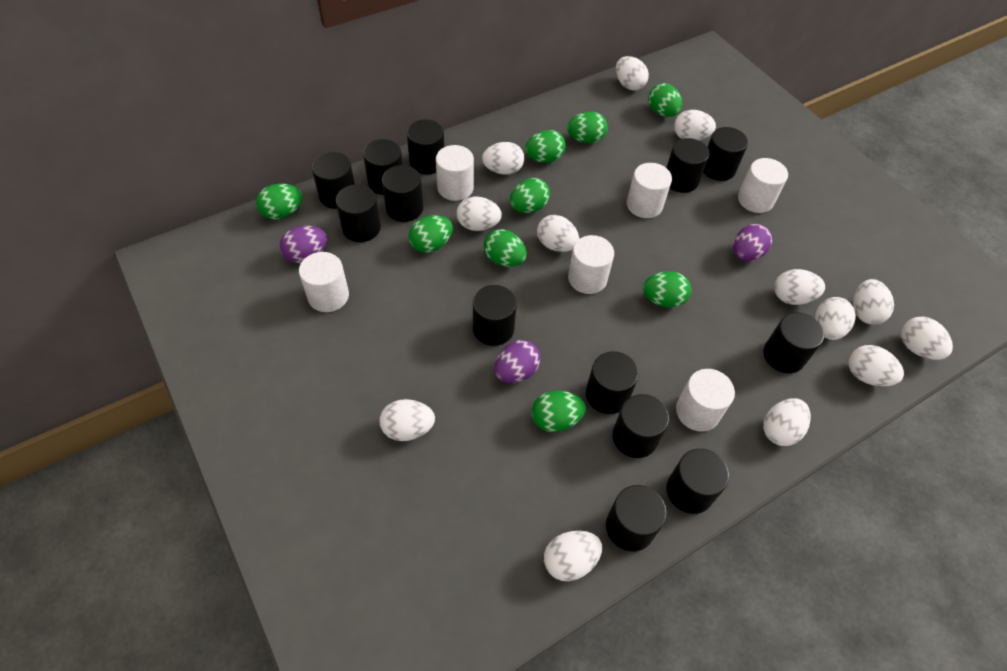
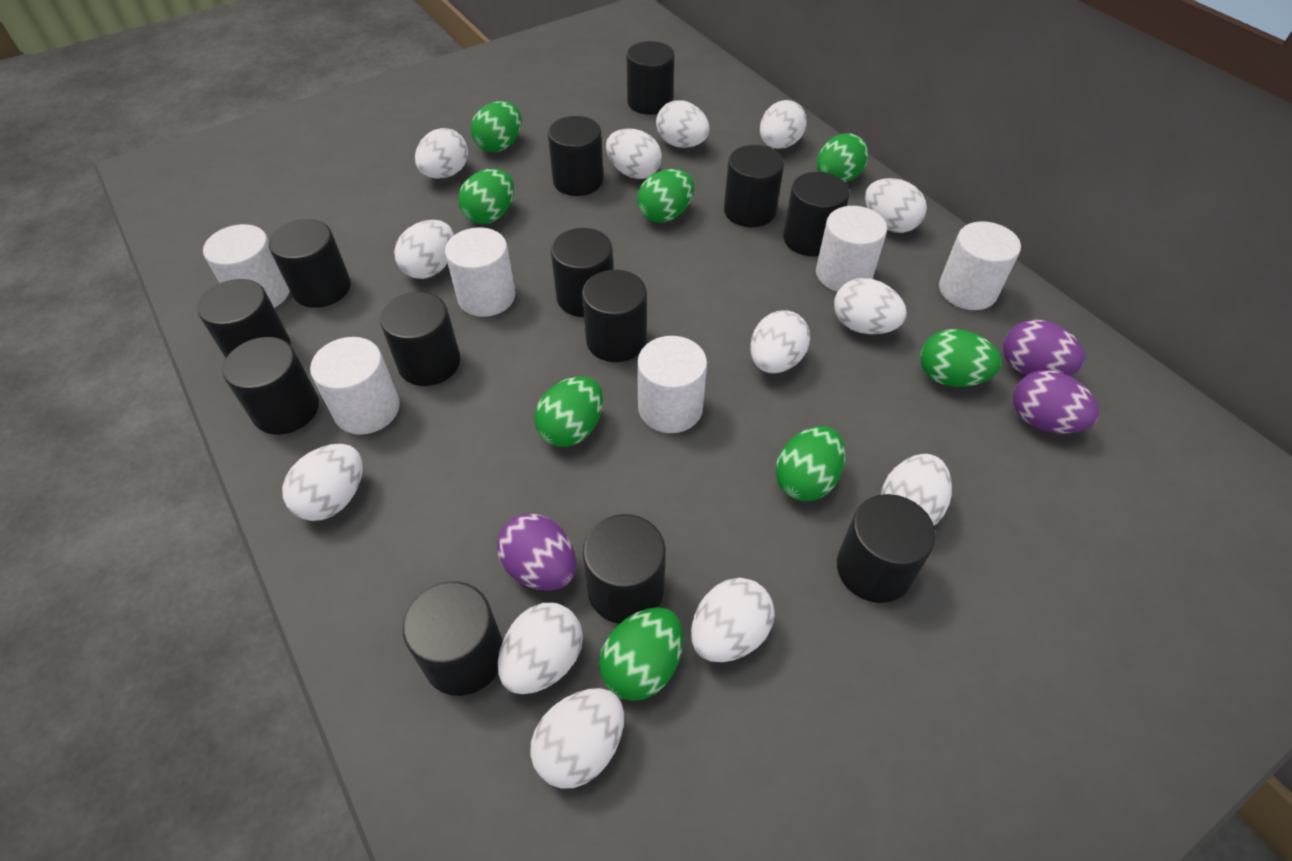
green egg: 9 -> 8

